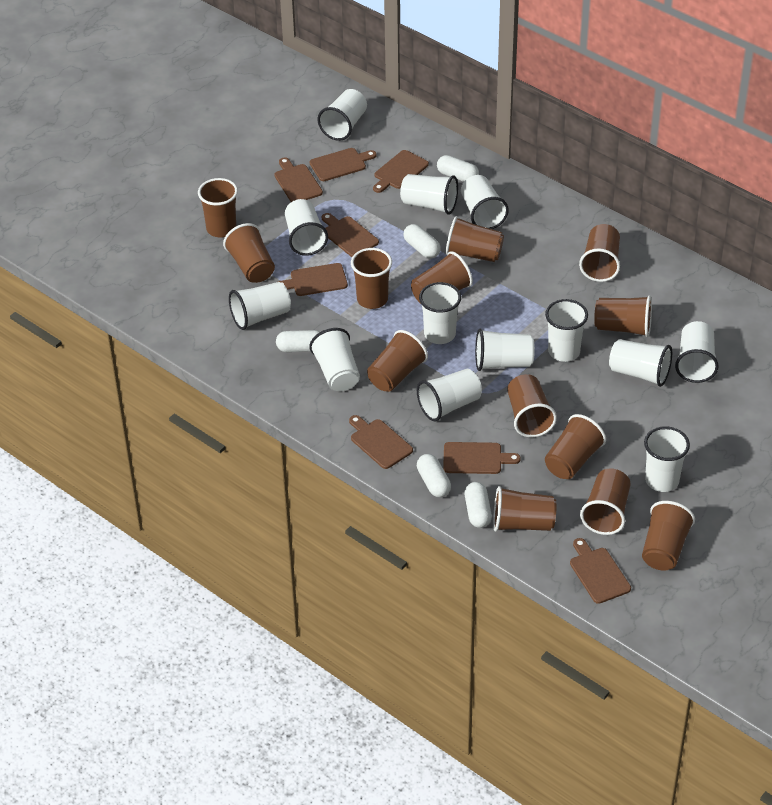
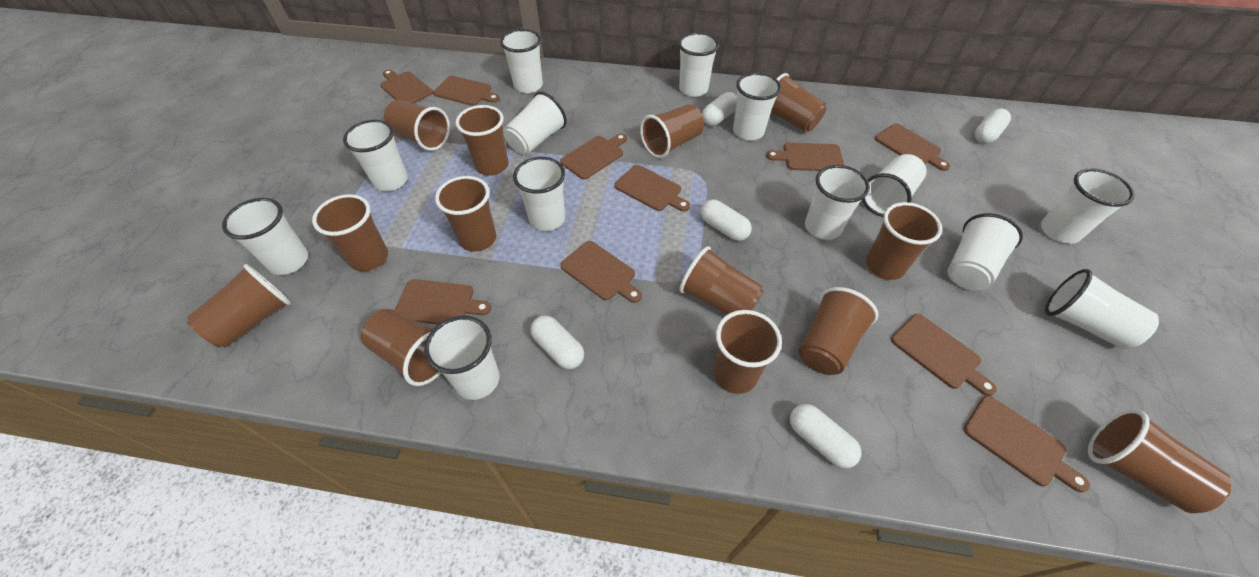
brown cutting board: 8 -> 10

